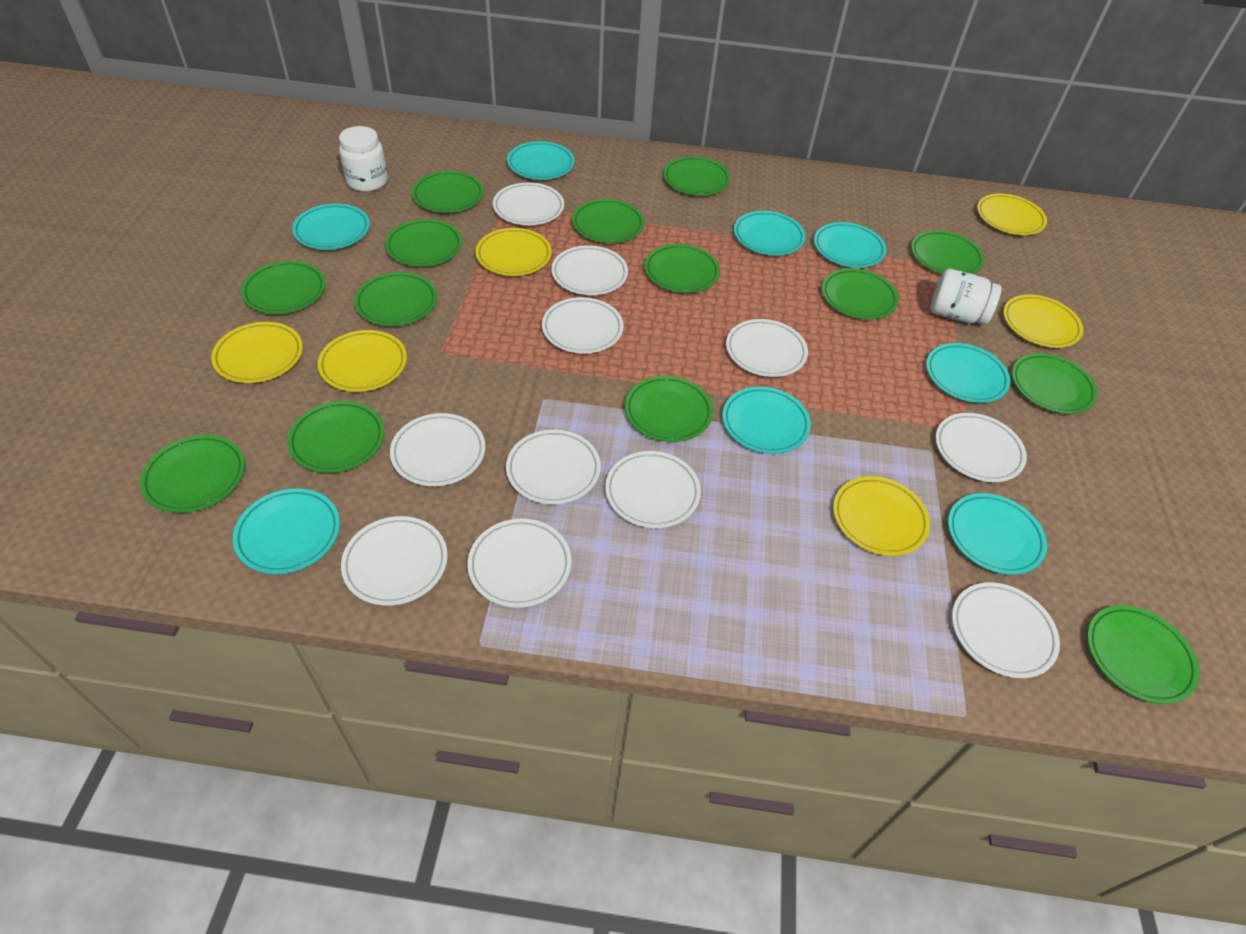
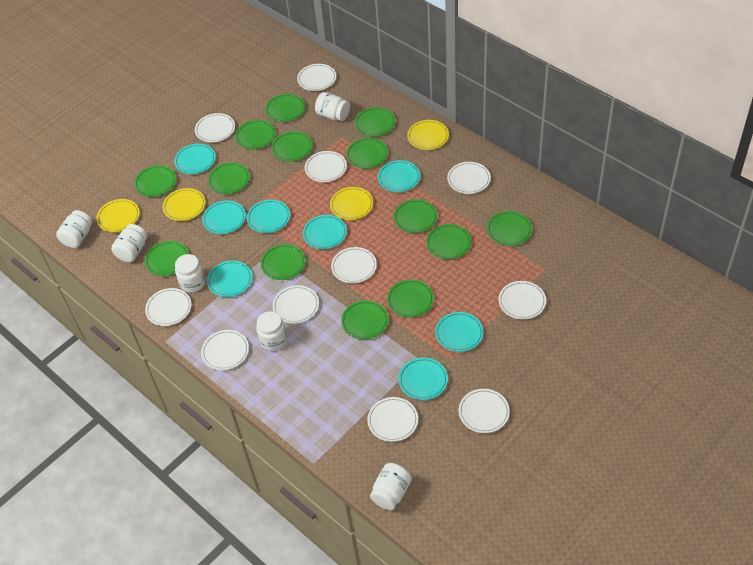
white jar: 2 -> 6
yellow plate: 6 -> 4

